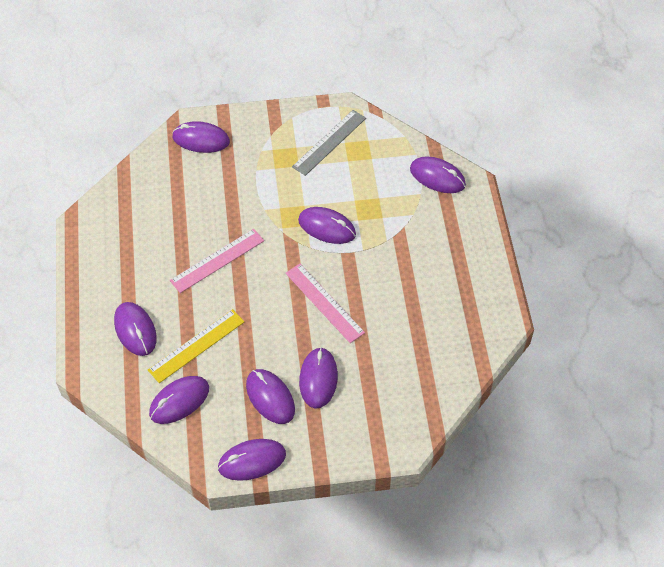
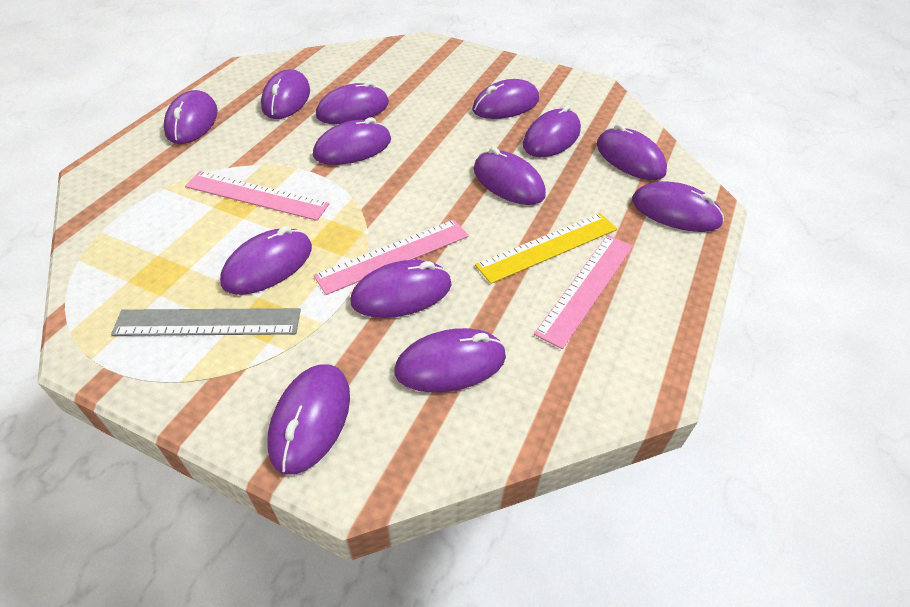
pink ruler: 2 -> 3
purple mouse: 8 -> 13

